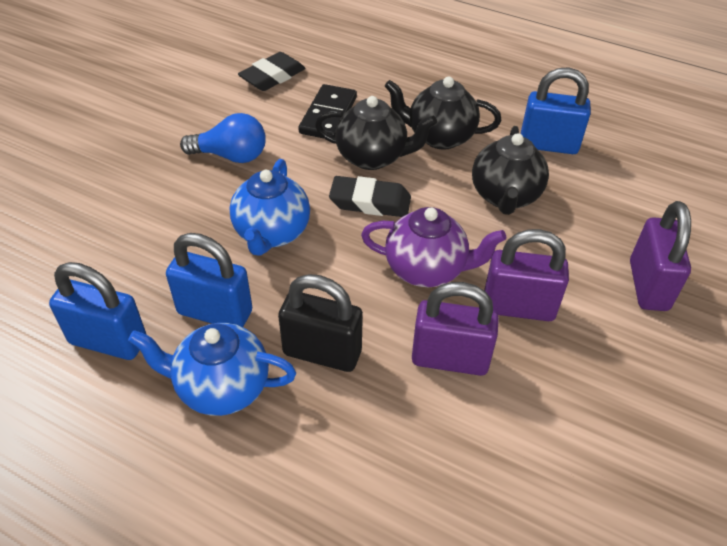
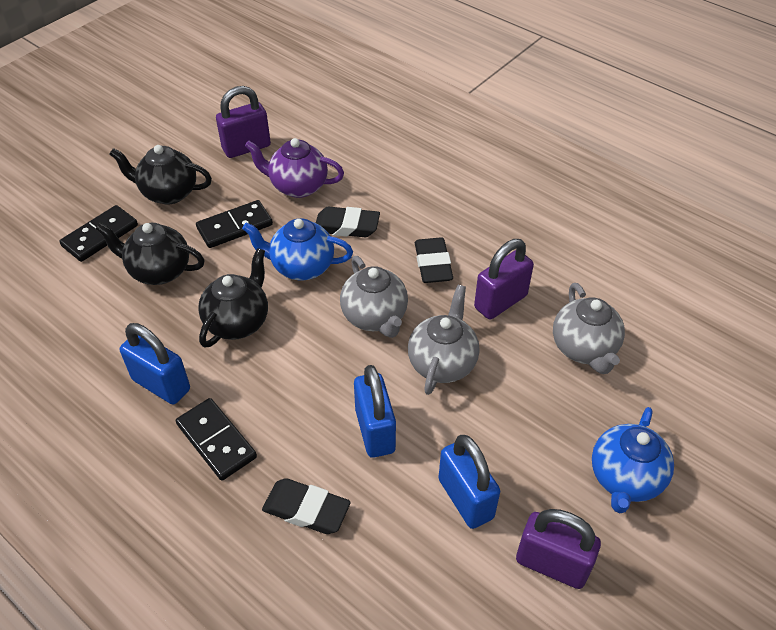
black domino: 1 -> 3
black eraser: 2 -> 3
black padlock: 1 -> 0
blue light bulb: 1 -> 0
grey teapot: 0 -> 3

